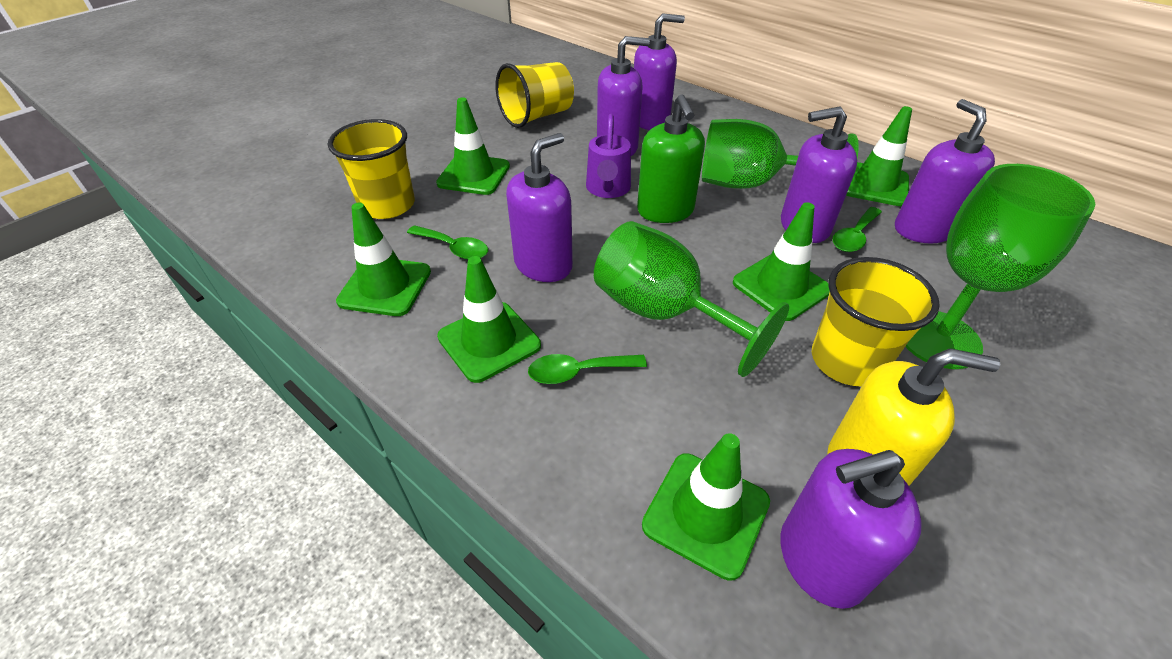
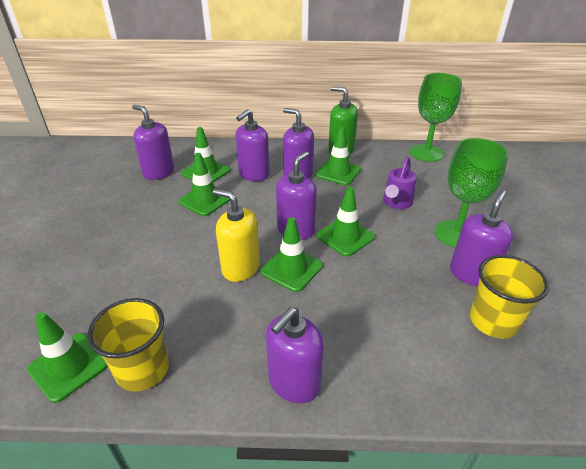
green goblet: 3 -> 2
green spoon: 3 -> 0
yellow cup: 3 -> 2

